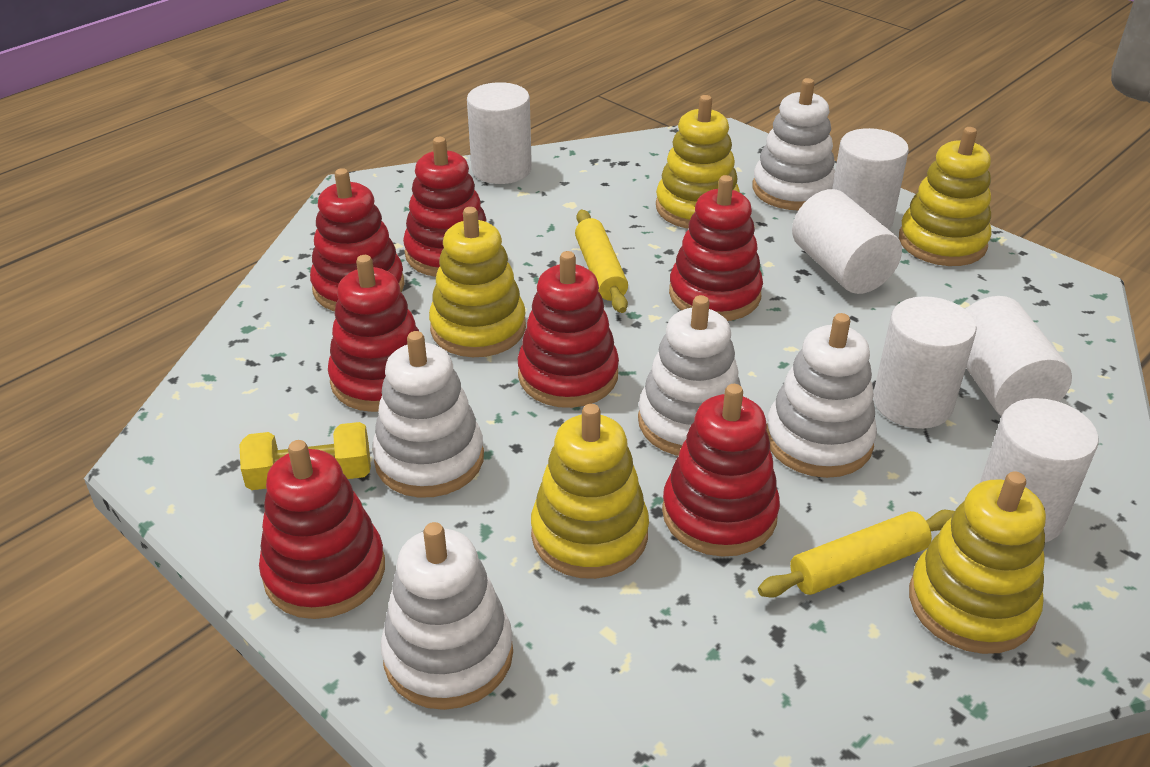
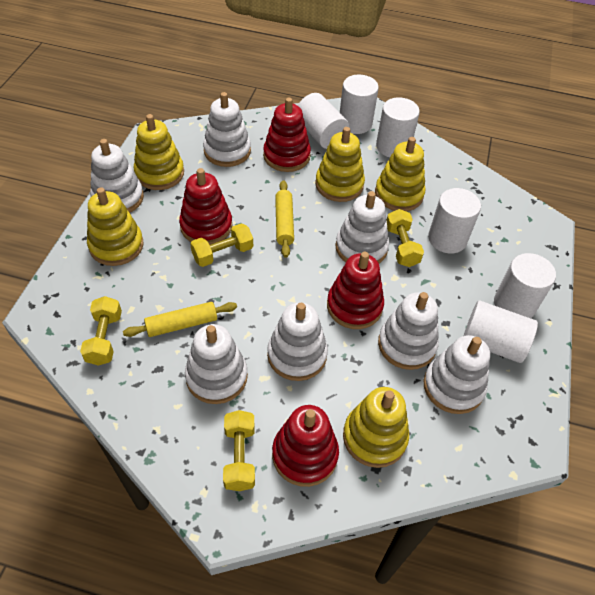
red stacking toy: 7 -> 4
white stacking toy: 5 -> 7
yellow dumbbell: 1 -> 4

